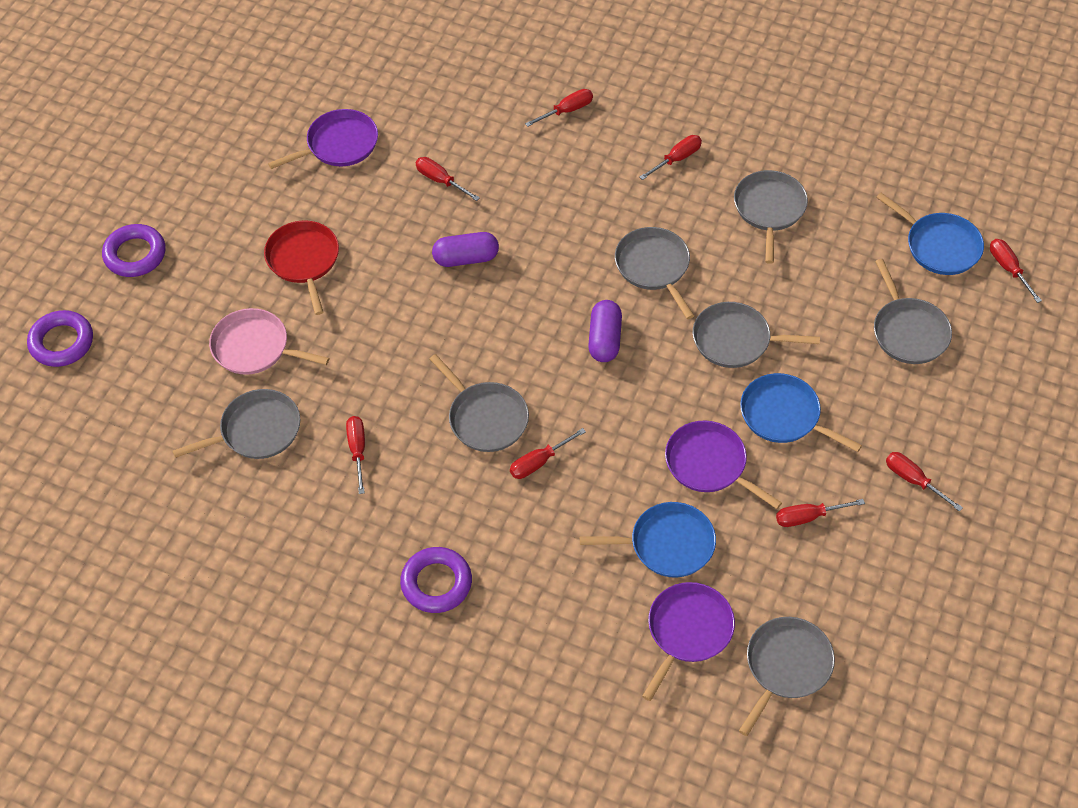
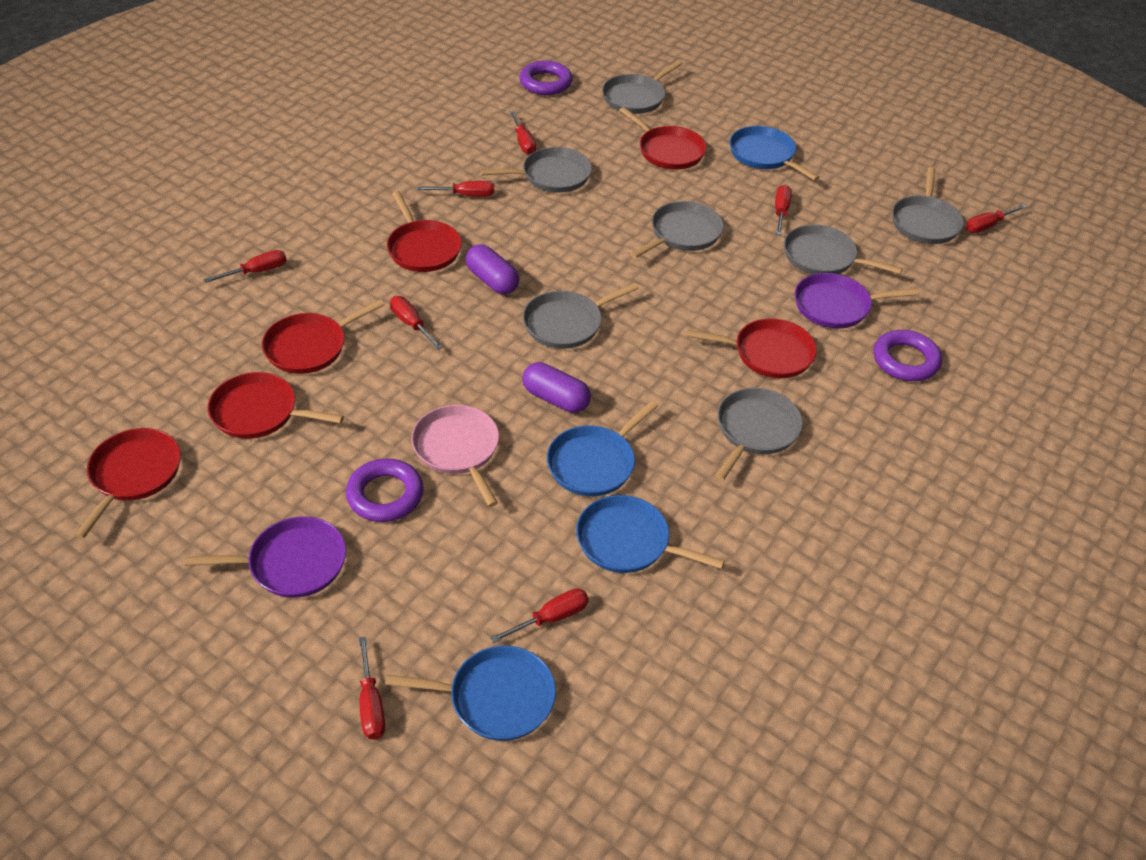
blue pan: 3 -> 4
purple pan: 3 -> 2
red pan: 1 -> 6

